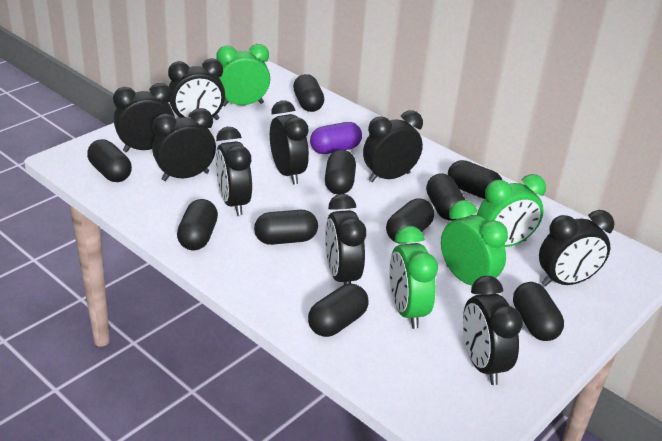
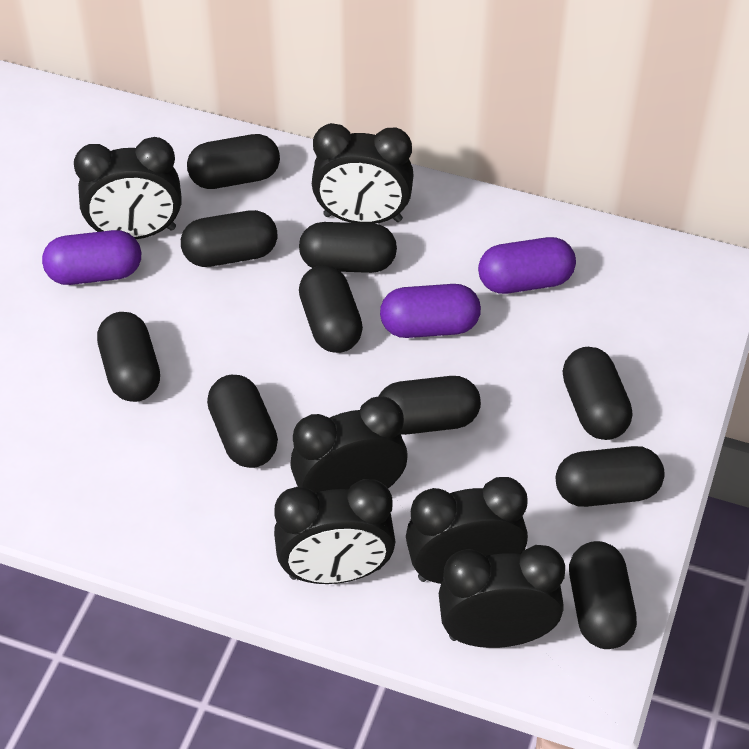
black clock: 9 -> 6
green clock: 4 -> 0
purple capsule: 1 -> 3

